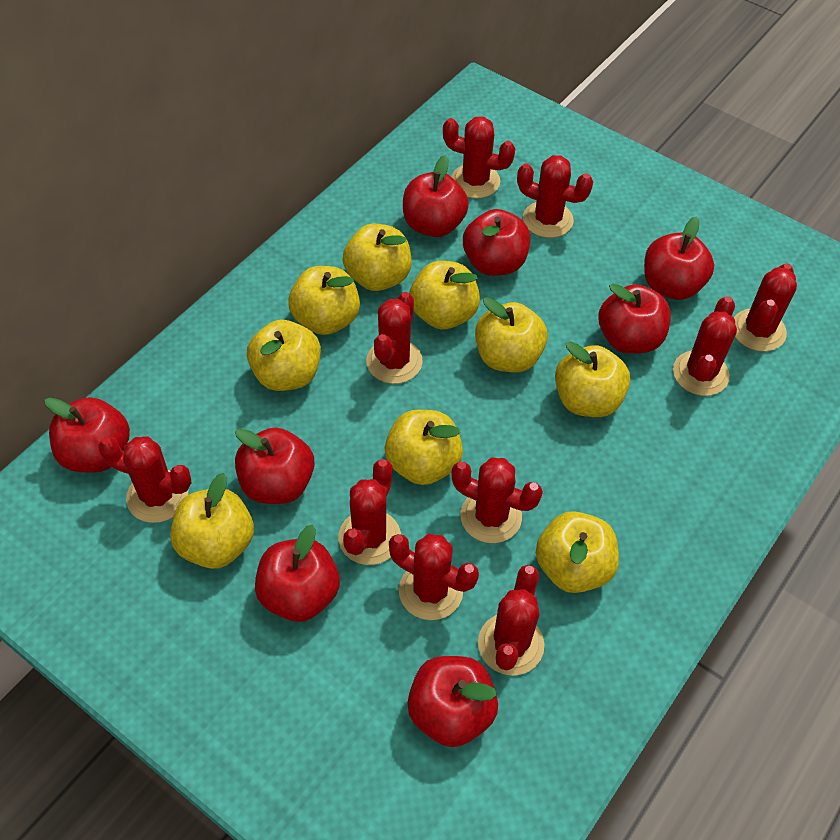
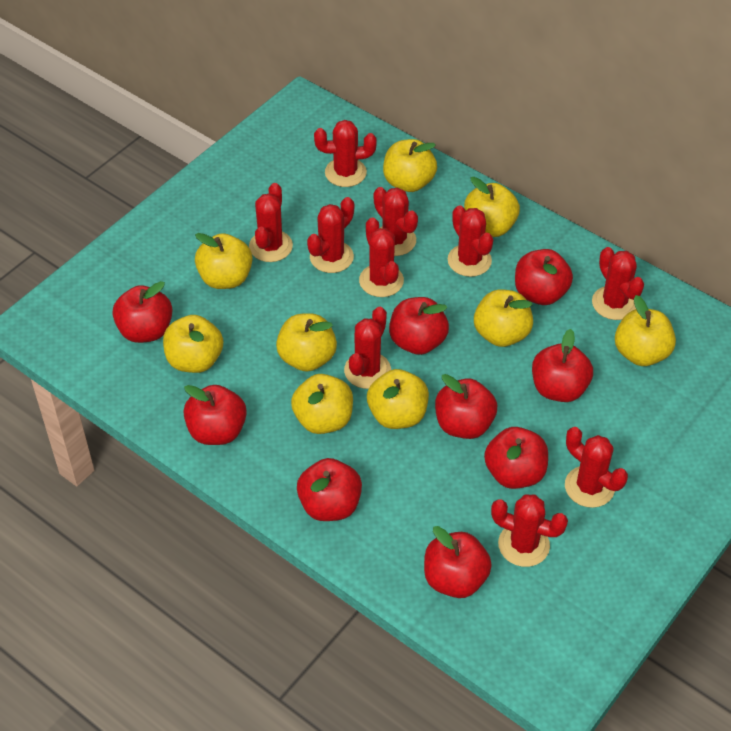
red apple: 8 -> 9

